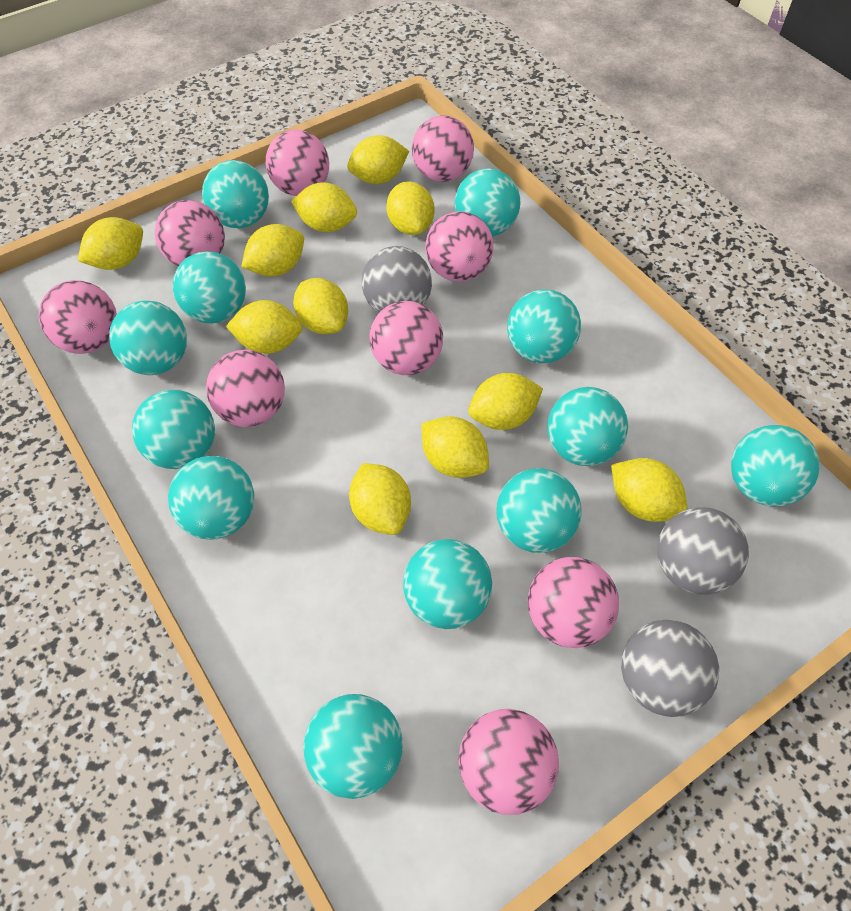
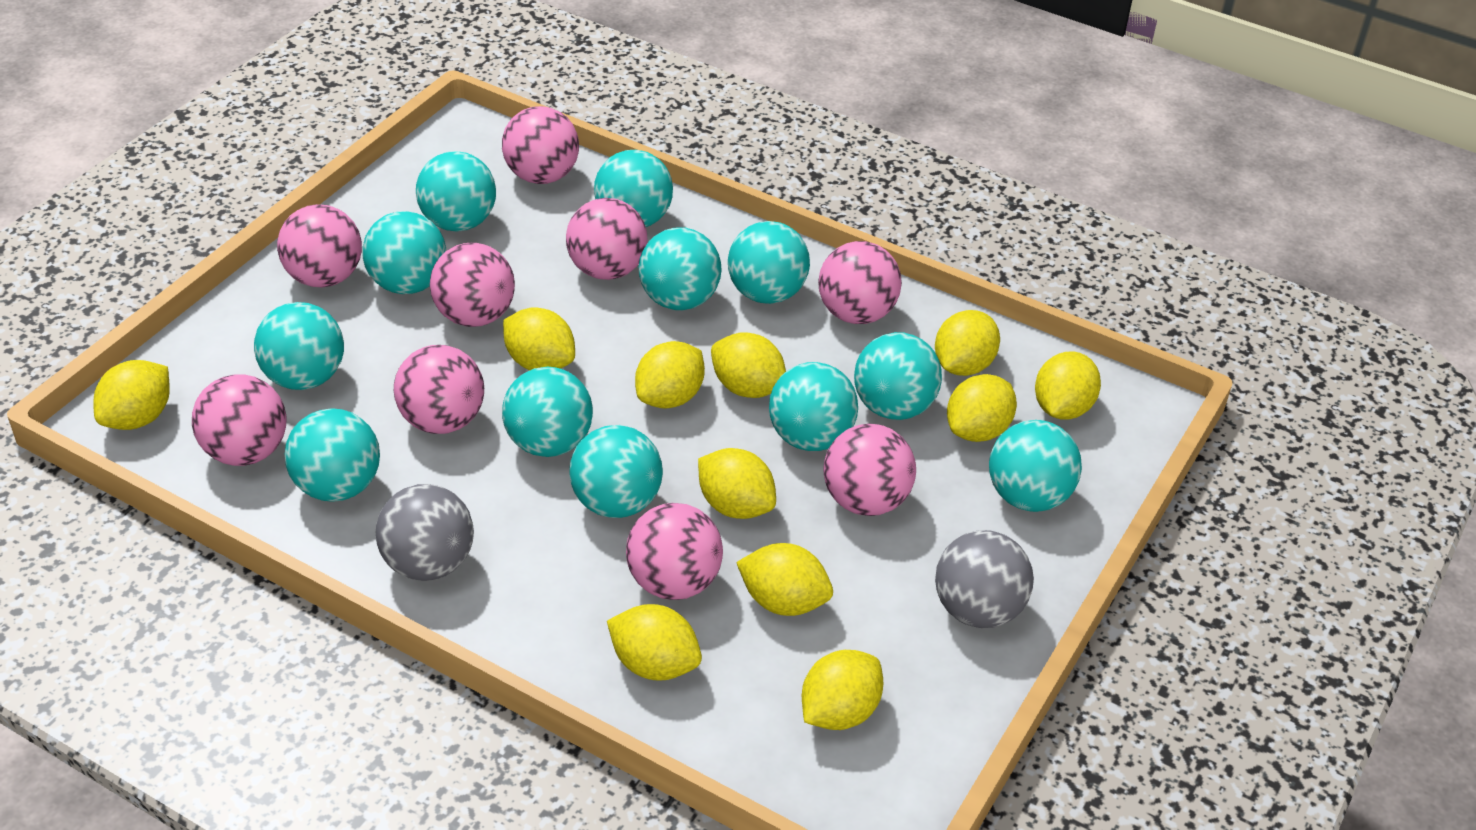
grey ball: 3 -> 2

